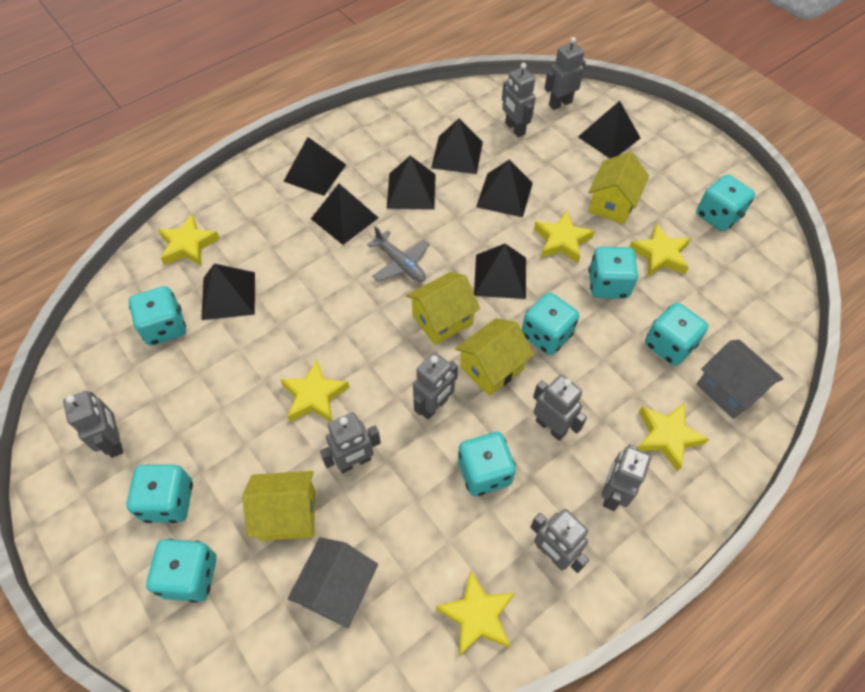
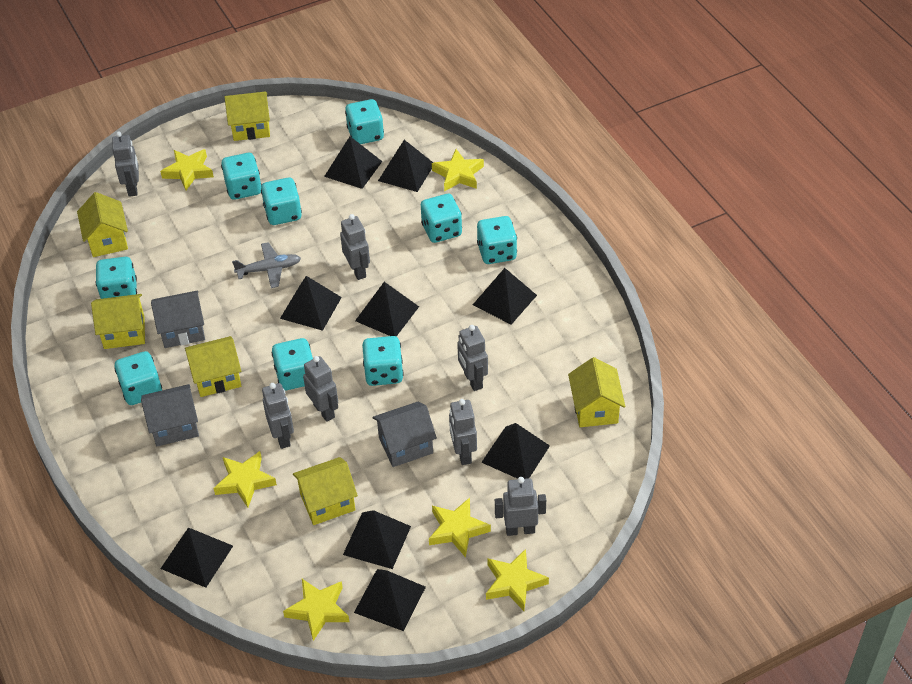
black pyramid: 8 -> 9
grey house: 2 -> 3
grey robot: 8 -> 7
turquoise dice: 8 -> 9
yellow house: 4 -> 6

